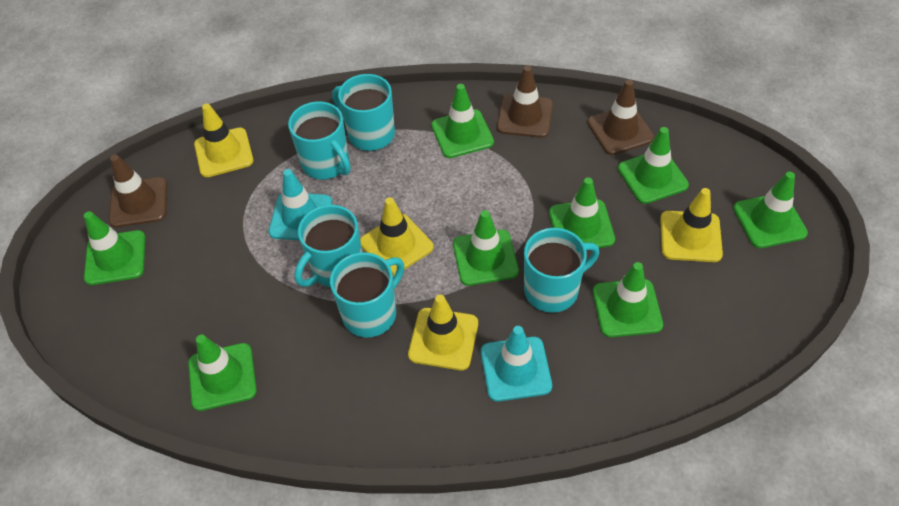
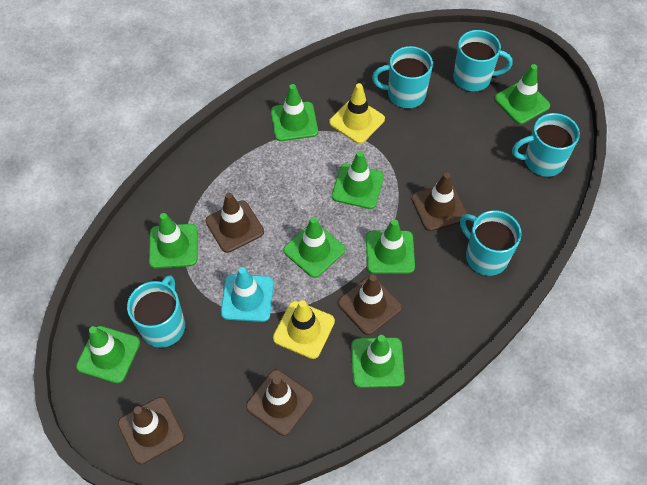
brown traffic cone: 3 -> 5
turquoise traffic cone: 2 -> 1
yellow traffic cone: 4 -> 2

